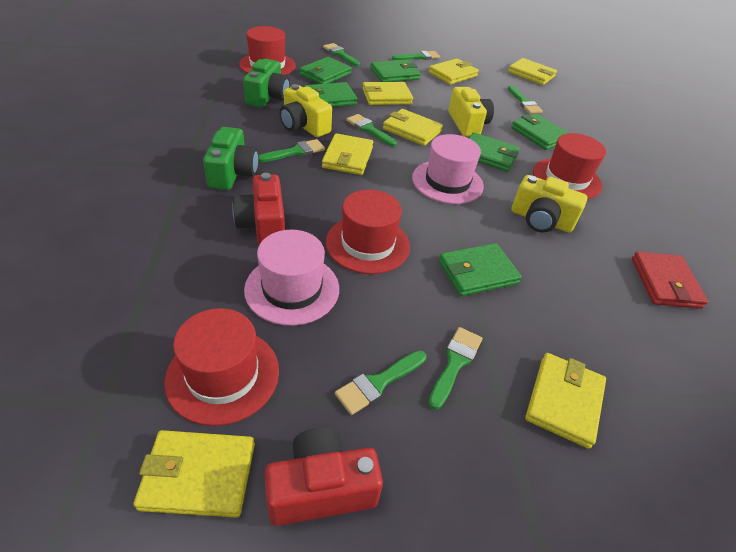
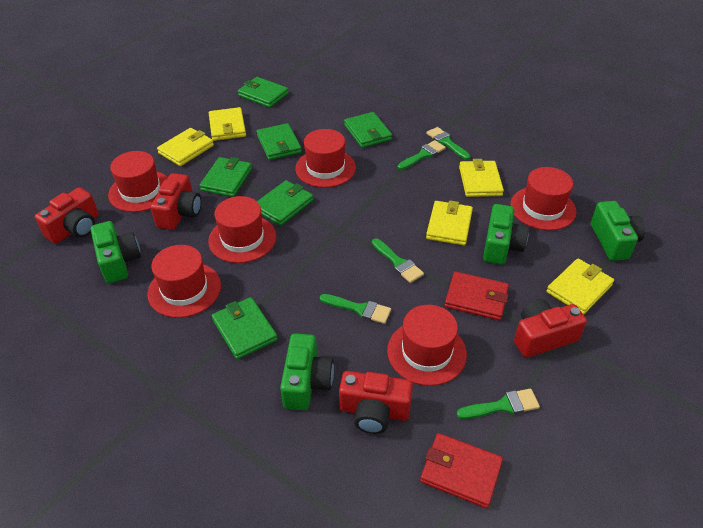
green brush: 7 -> 5
green camera: 2 -> 4
pink hat: 2 -> 0
red camera: 2 -> 4
red hat: 4 -> 6
red wallet: 1 -> 2
yellow camera: 3 -> 0
yellow wallet: 7 -> 5

